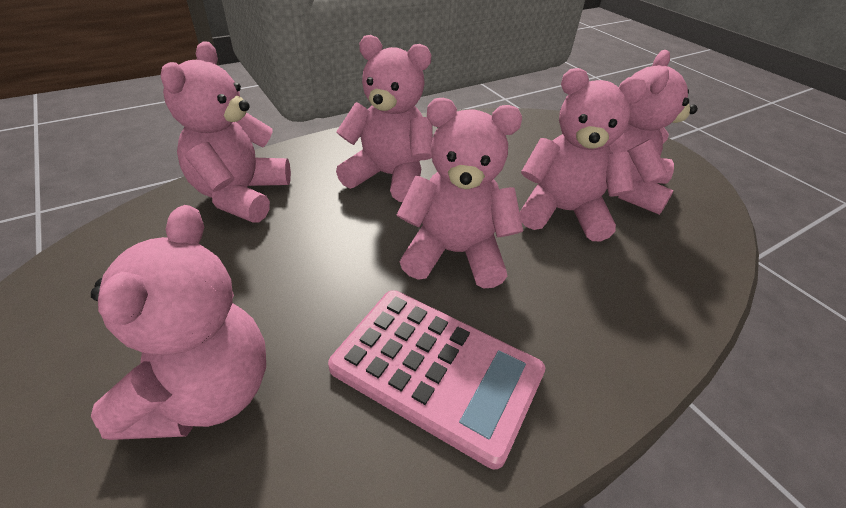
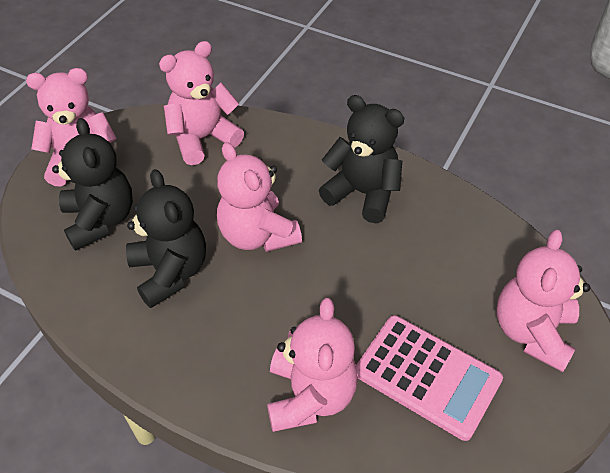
black teddy bear: 0 -> 3
pink teddy bear: 6 -> 5

